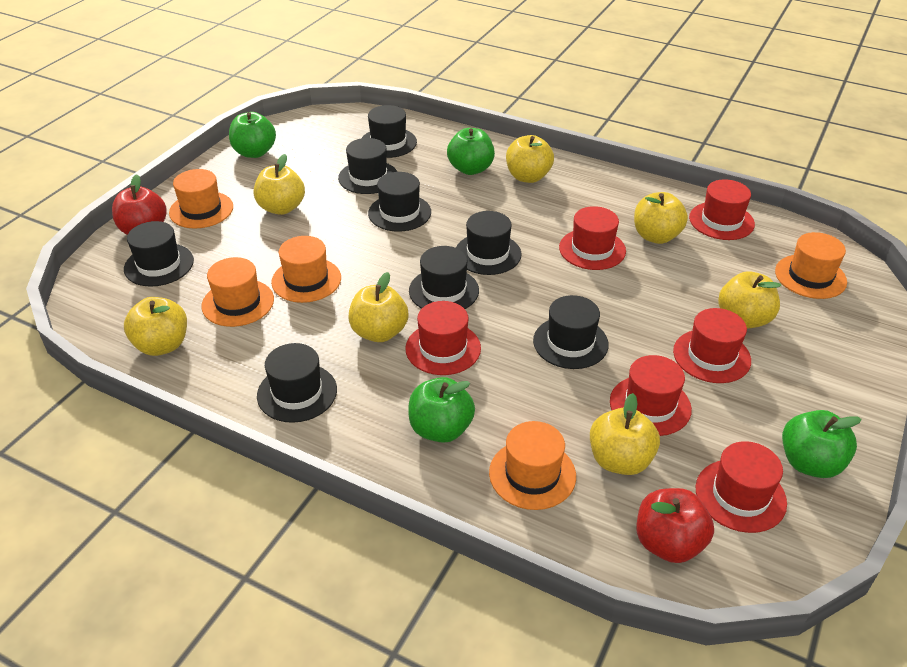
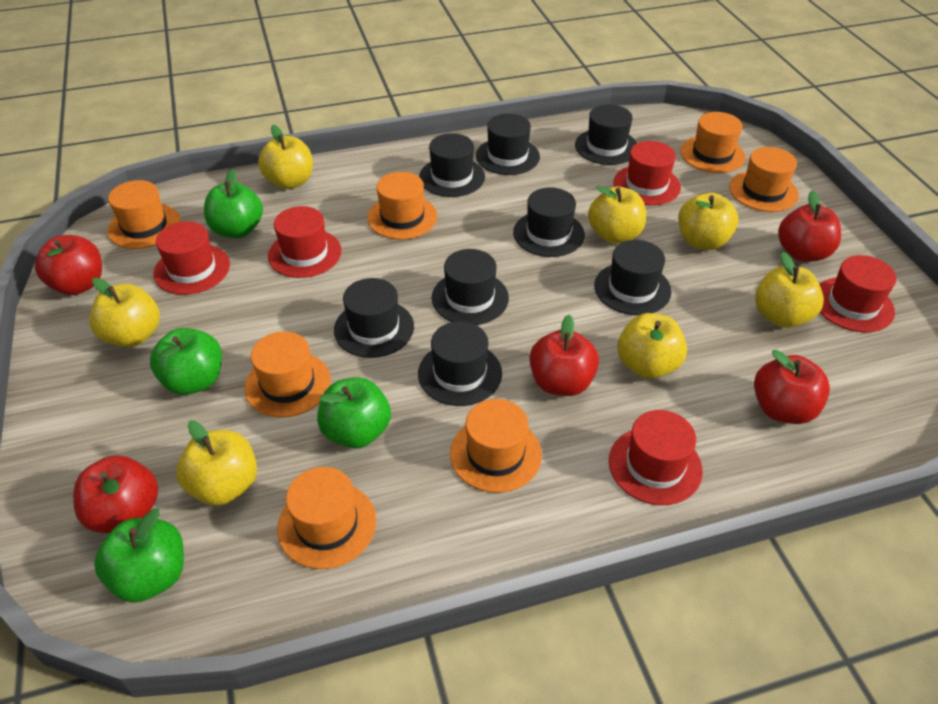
orange hat: 5 -> 7
red apple: 2 -> 5
red hat: 6 -> 5

